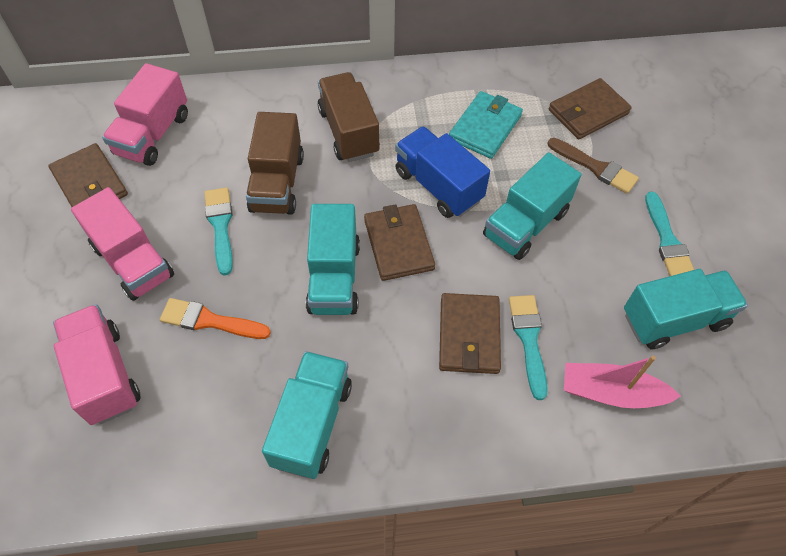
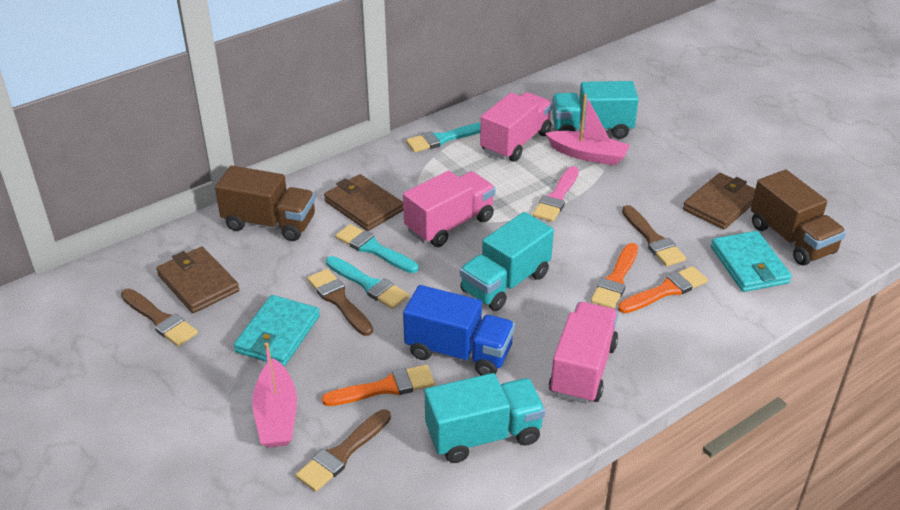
brown brush: 1 -> 4
brown wallet: 4 -> 3
orange brush: 1 -> 3
pink boat: 1 -> 2
pink brush: 0 -> 1
turquoise truck: 4 -> 3
turquoise wallet: 1 -> 2

